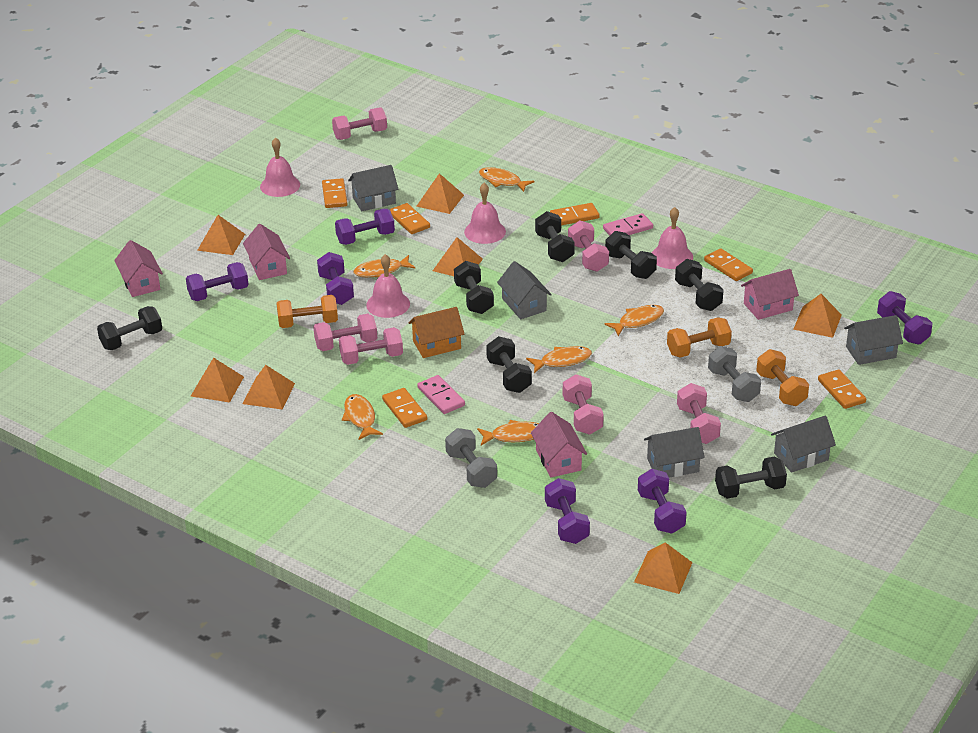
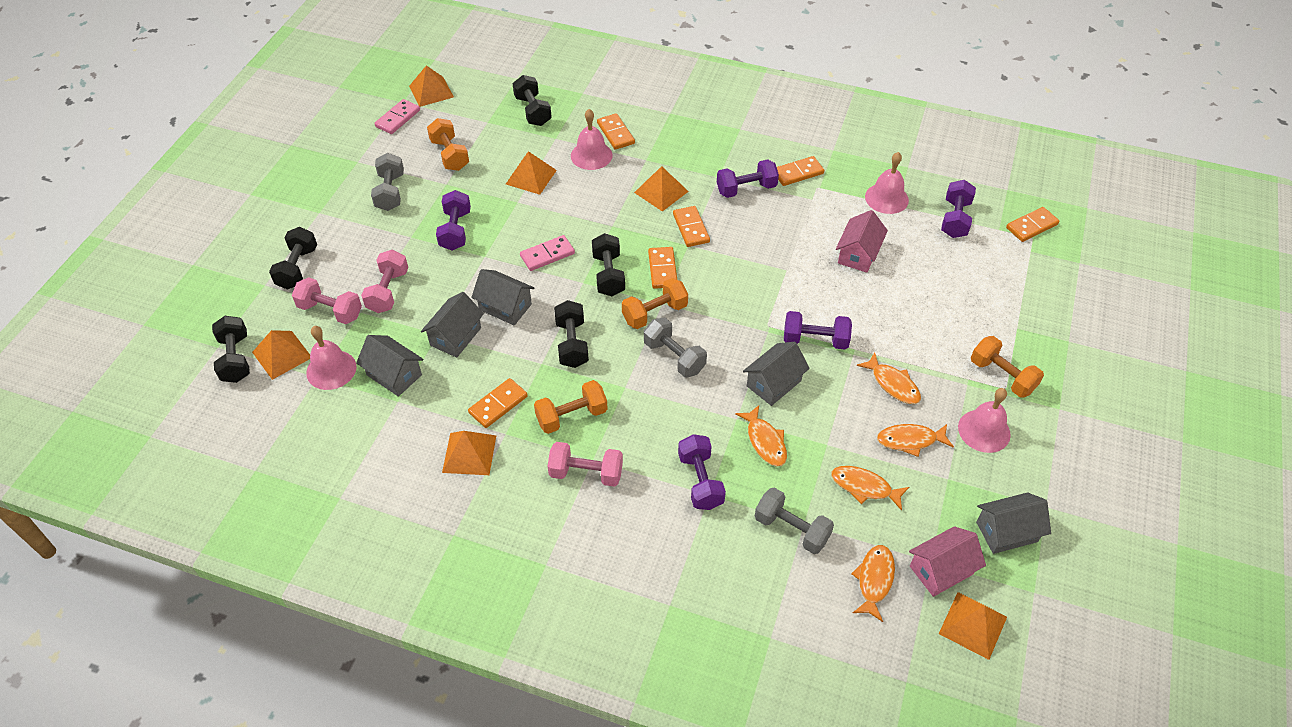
black dumbbell: 7 -> 5
grey dumbbell: 2 -> 3
orange dumbbell: 3 -> 4
orange fish: 6 -> 5
orange house: 1 -> 0
orange pyramid: 7 -> 6
pink dumbbell: 6 -> 3
pink house: 4 -> 2
purple dumbbell: 6 -> 5

